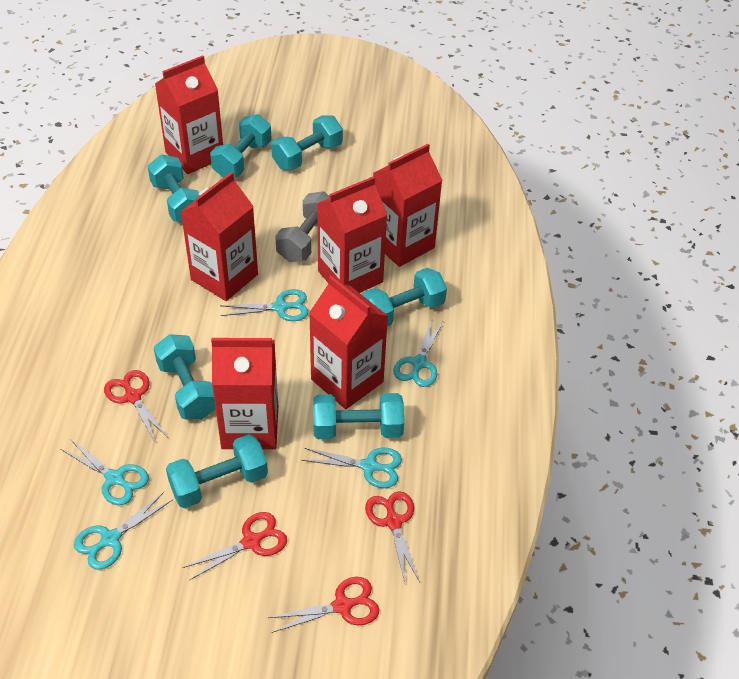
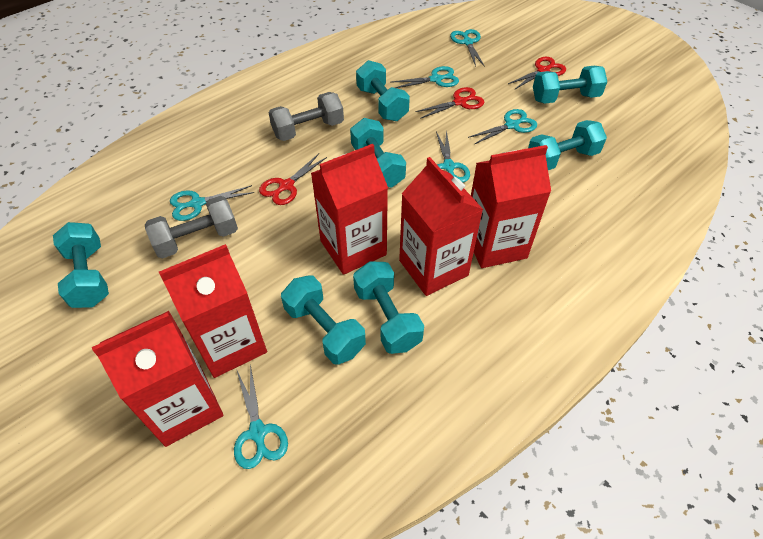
grey dumbbell: 1 -> 2
red carton: 6 -> 5
red scissors: 4 -> 3
turquoise scissors: 5 -> 6

